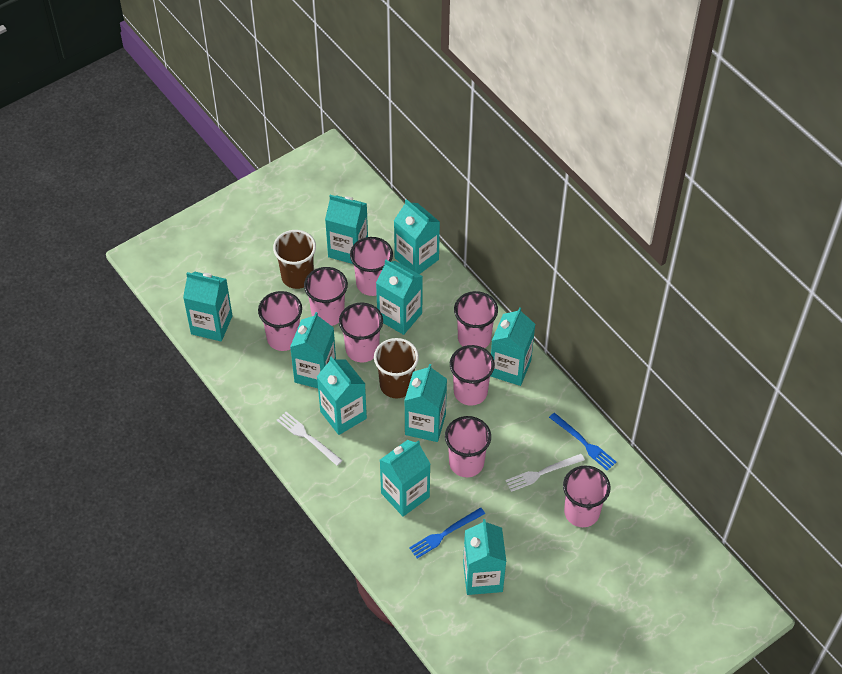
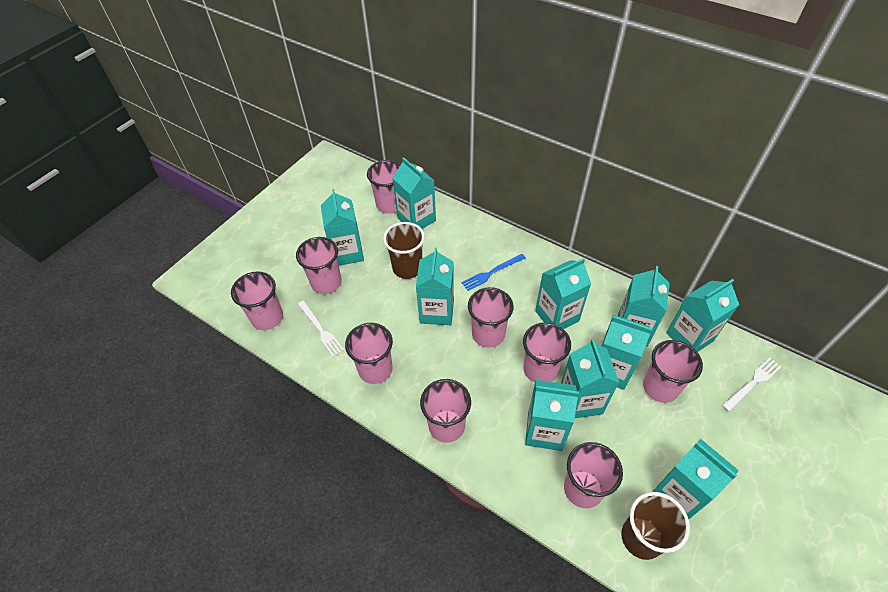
blue fork: 2 -> 1
pink cup: 8 -> 9

